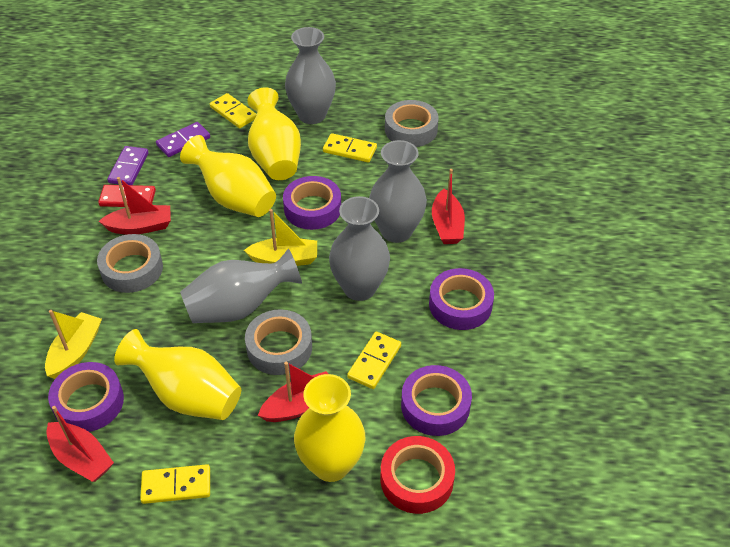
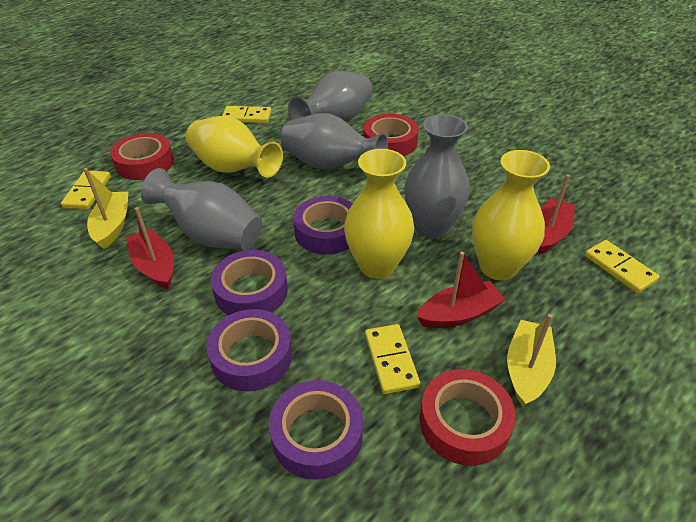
grey tape: 3 -> 0
purple domino: 2 -> 0
red boat: 4 -> 3
red domino: 1 -> 0
red tape: 1 -> 3
yellow vase: 4 -> 3

